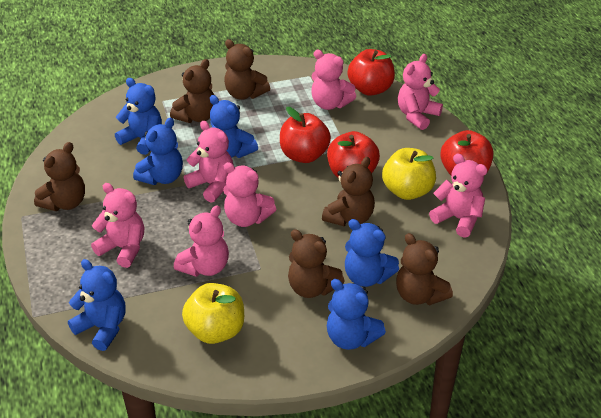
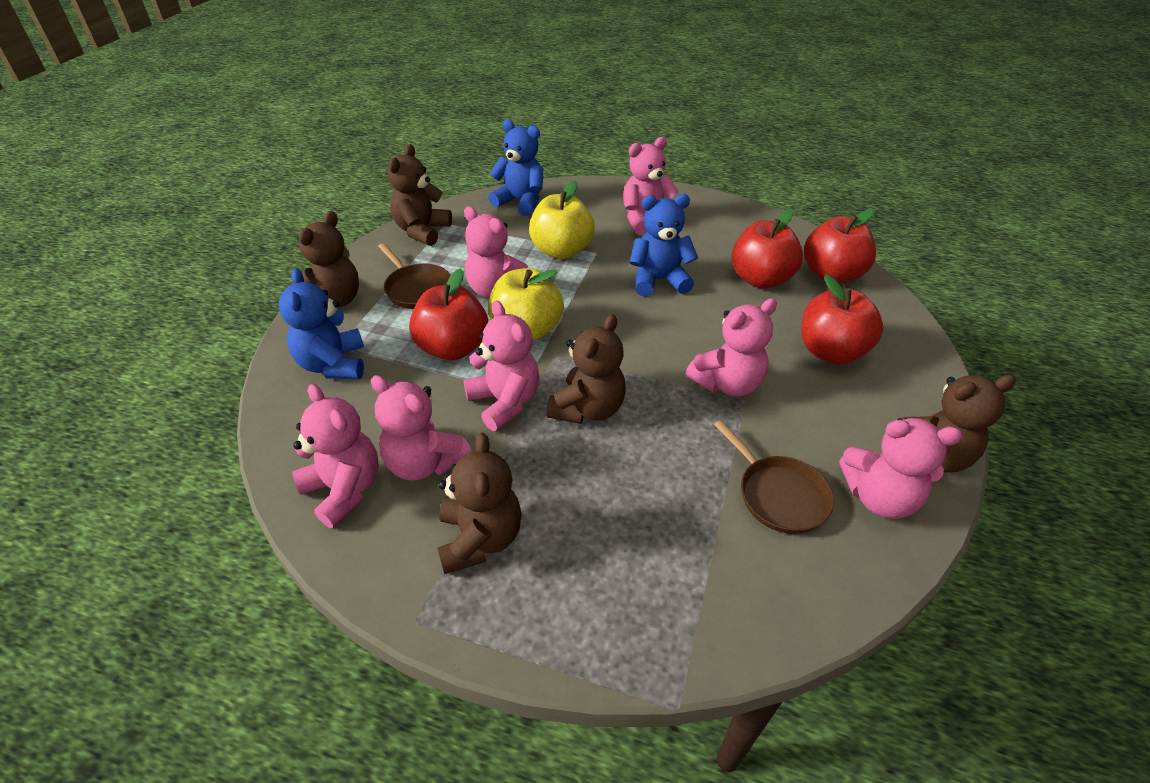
blue teddy bear: 6 -> 3
brown pan: 0 -> 2
brown teddy bear: 6 -> 5

